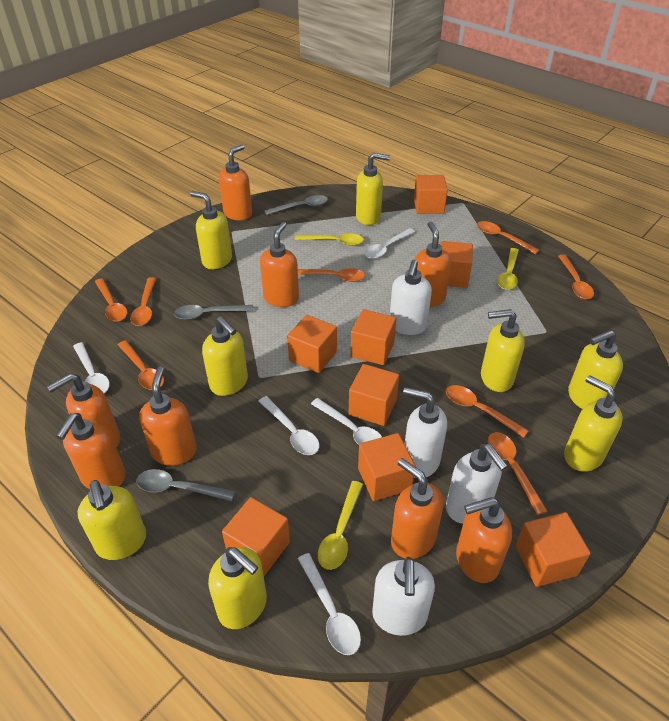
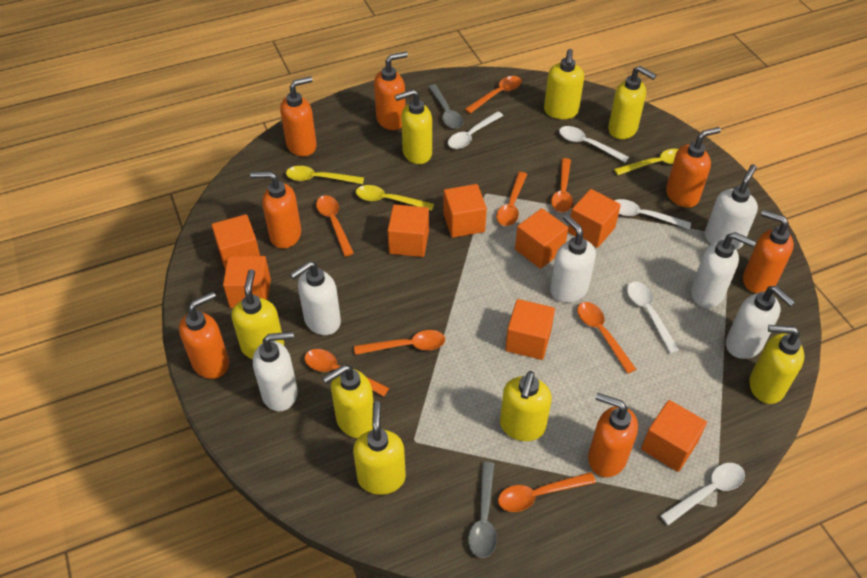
grey spoon: 3 -> 2
orange soap dispenser: 8 -> 7
white soap dispenser: 4 -> 6

